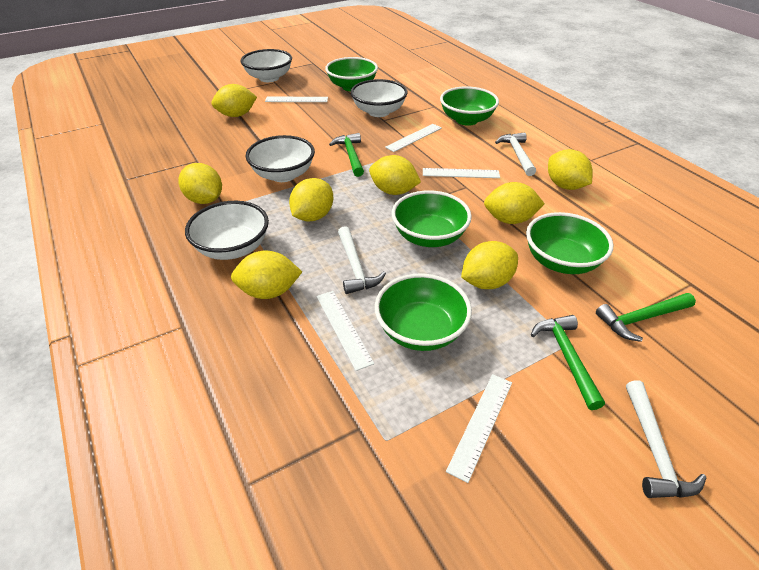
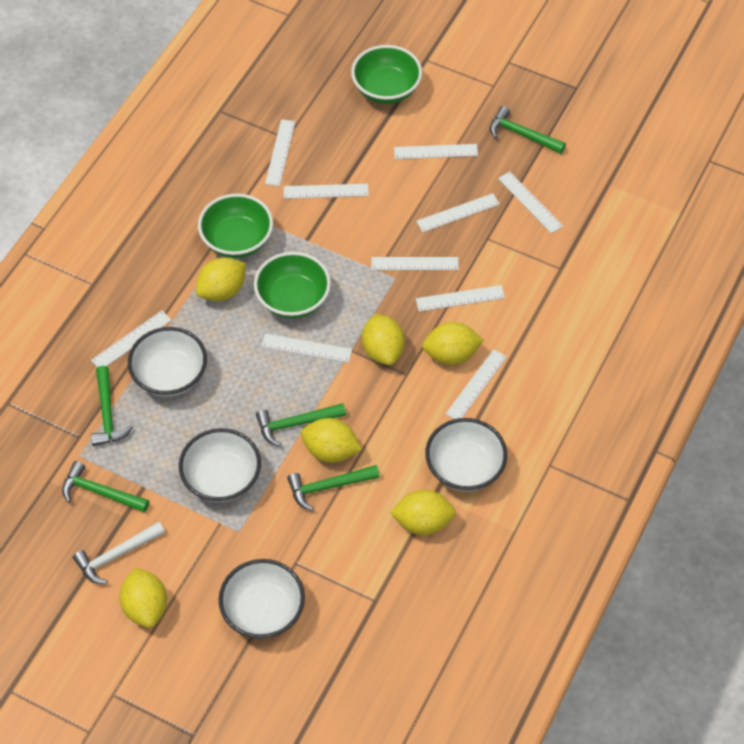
green bowl: 5 -> 3
green hammer: 3 -> 5
white hammer: 3 -> 1
white ruler: 5 -> 10
yellow lemon: 8 -> 6

